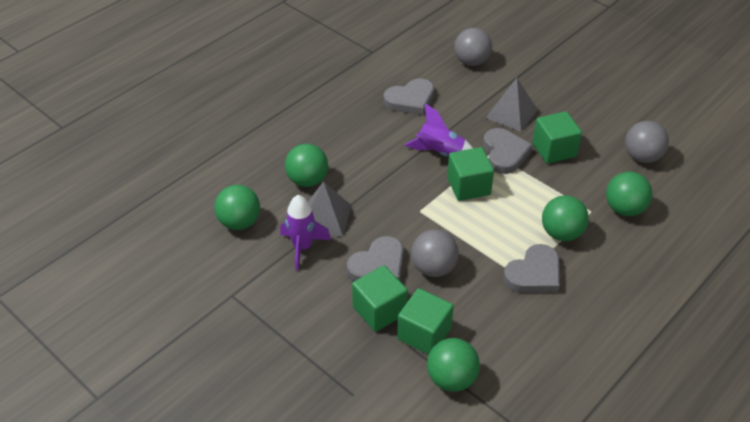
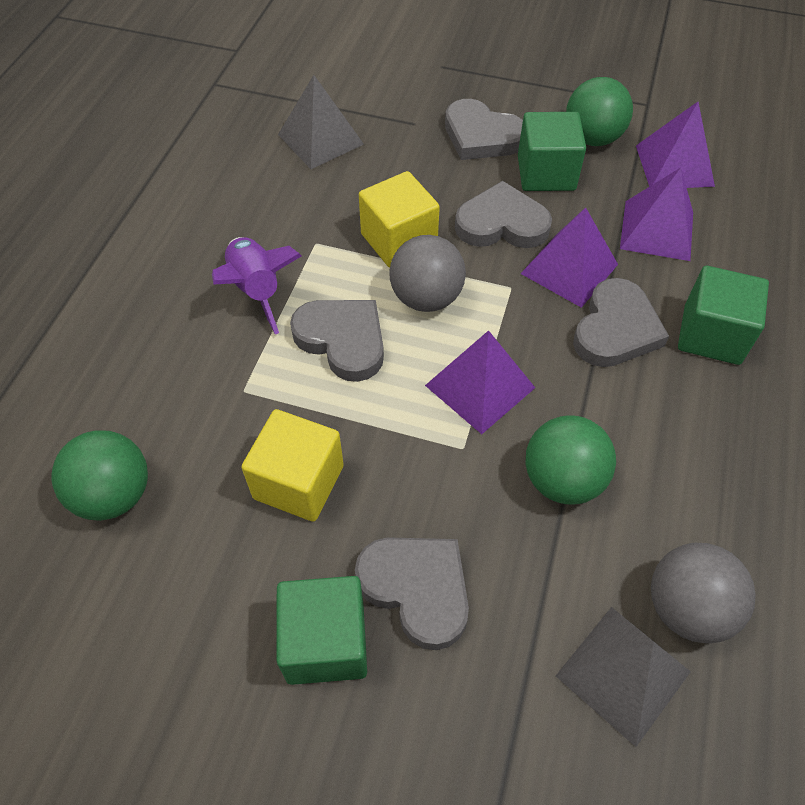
green ball: 5 -> 3
green cube: 4 -> 3
grey ball: 3 -> 2
grey heart: 4 -> 5
purple pyramid: 0 -> 4
purple rocket: 2 -> 1
yellow cube: 0 -> 2

